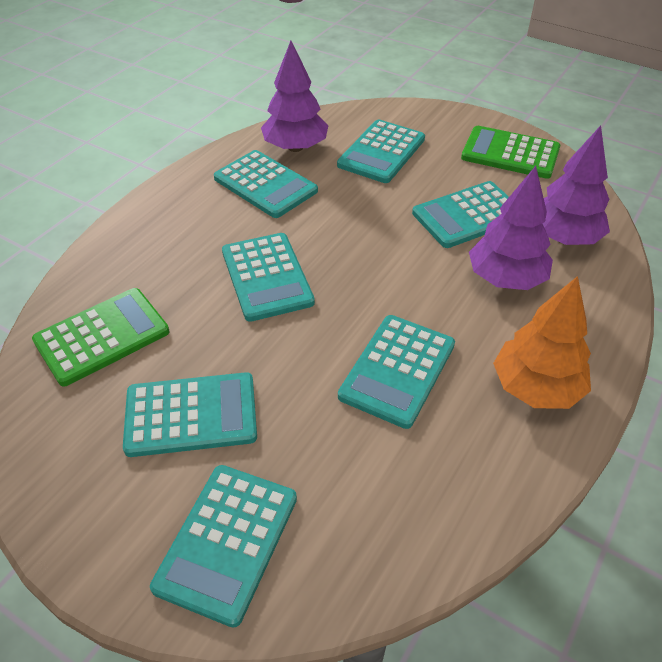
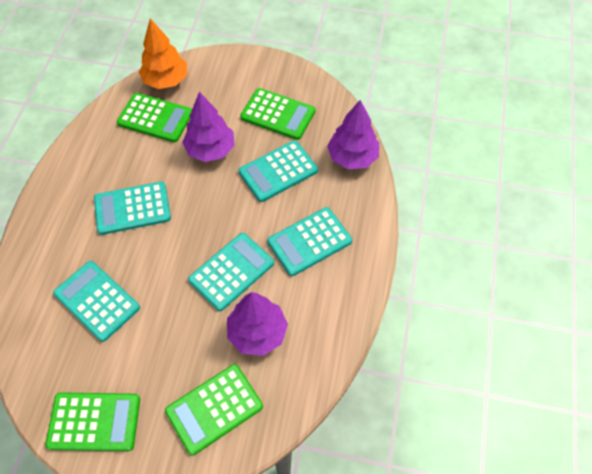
green calculator: 2 -> 4
turquoise calculator: 7 -> 5

